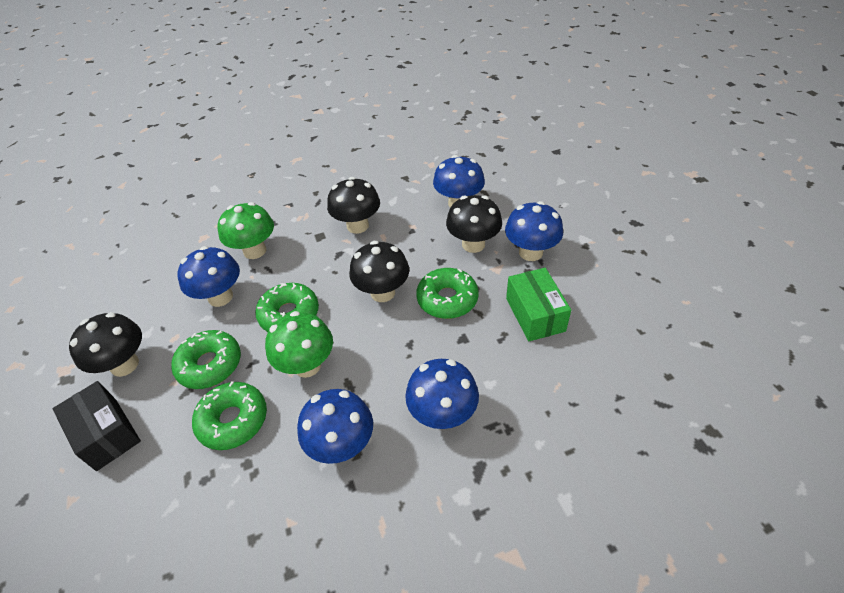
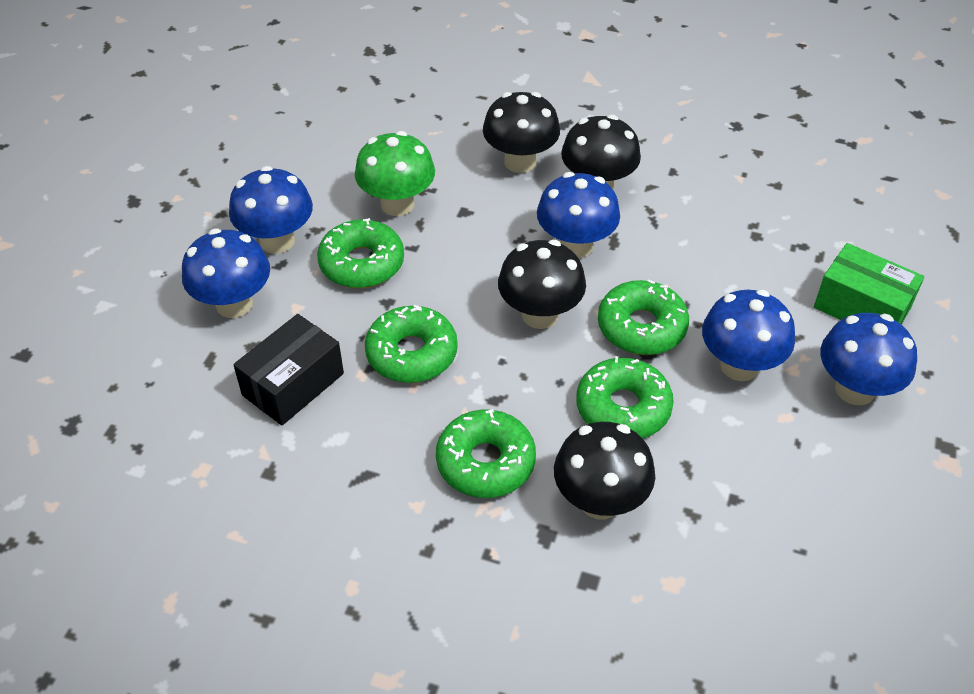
green donut: 4 -> 5
green mushroom: 2 -> 1

